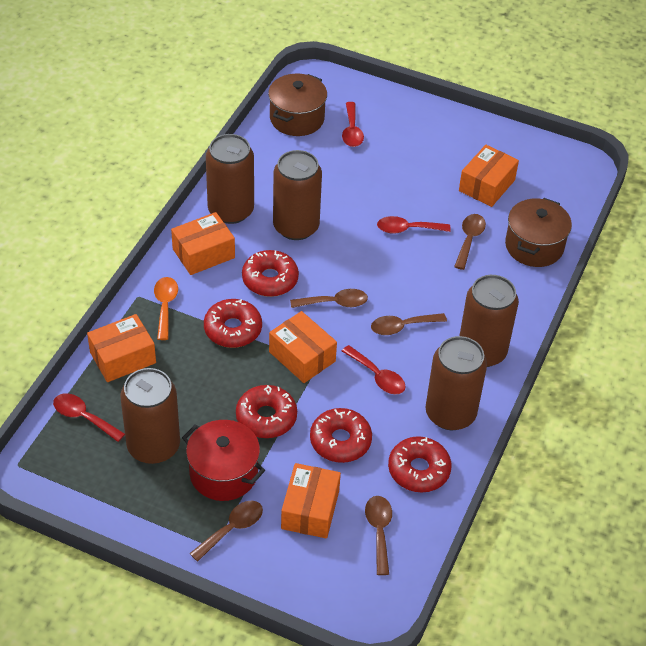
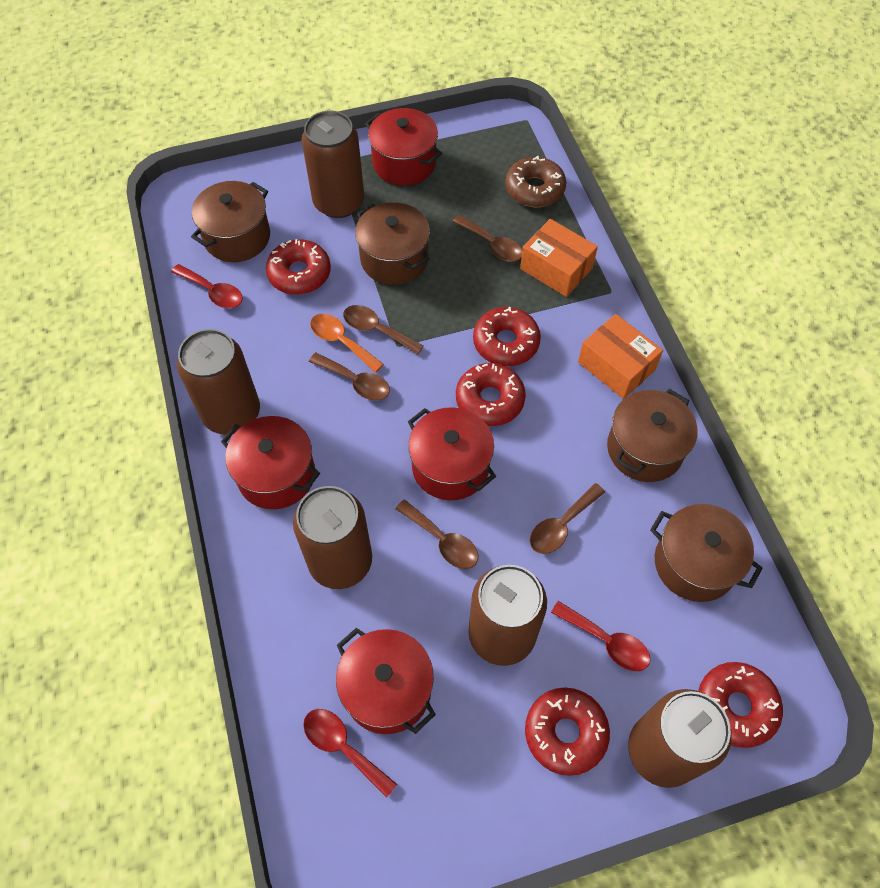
brown donut: 0 -> 1
brown pot: 2 -> 4
orange box: 5 -> 2
red pot: 1 -> 4
red spoon: 4 -> 3

